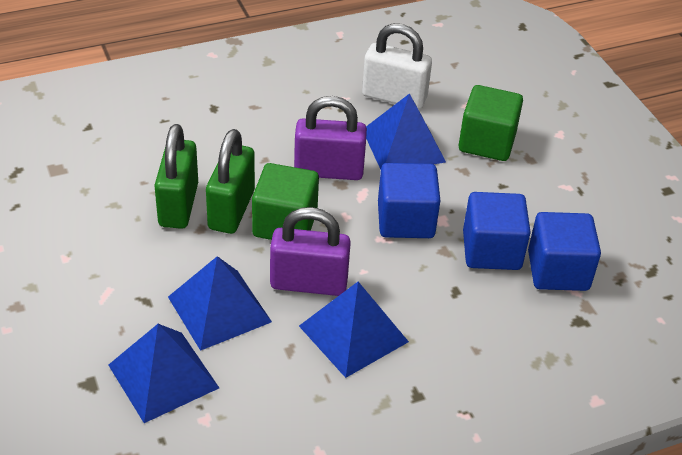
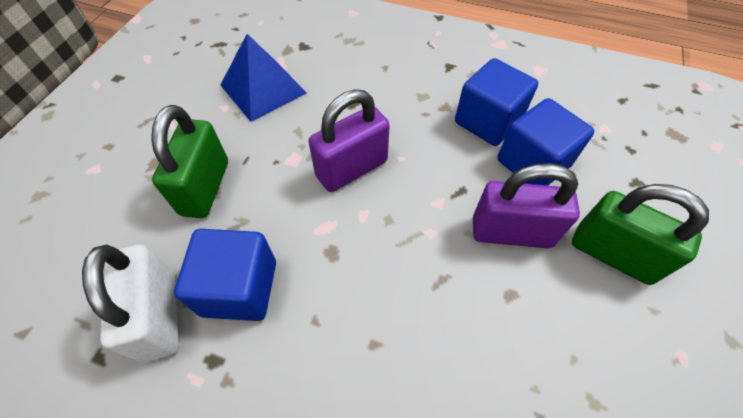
blue pyramid: 4 -> 1
green cube: 2 -> 0

